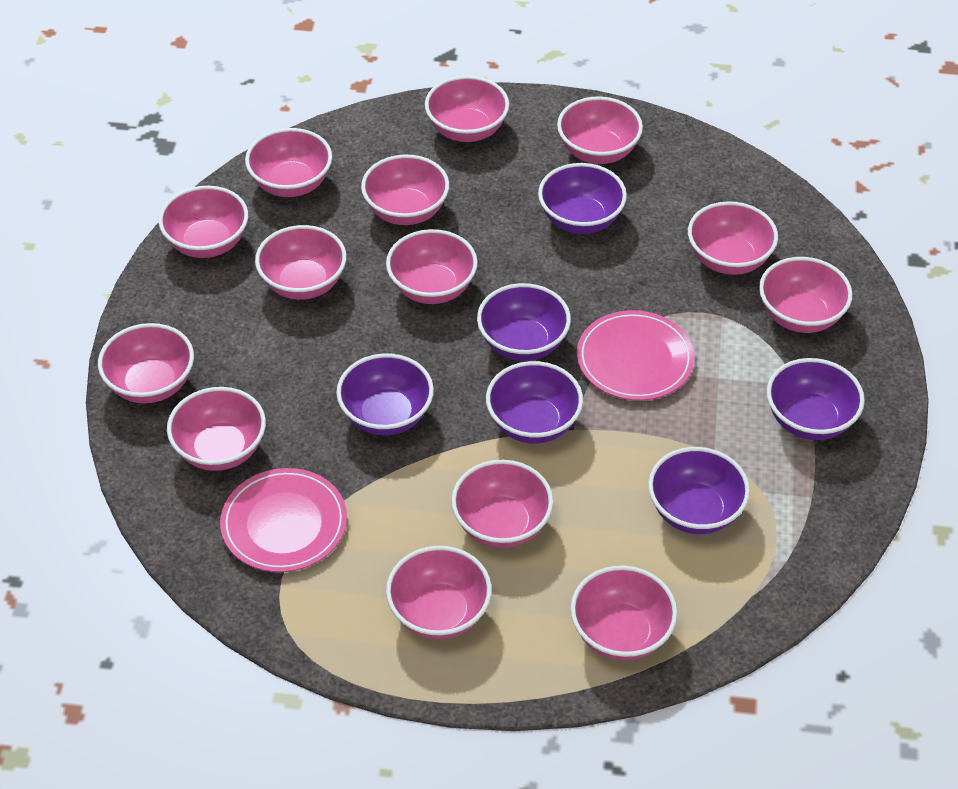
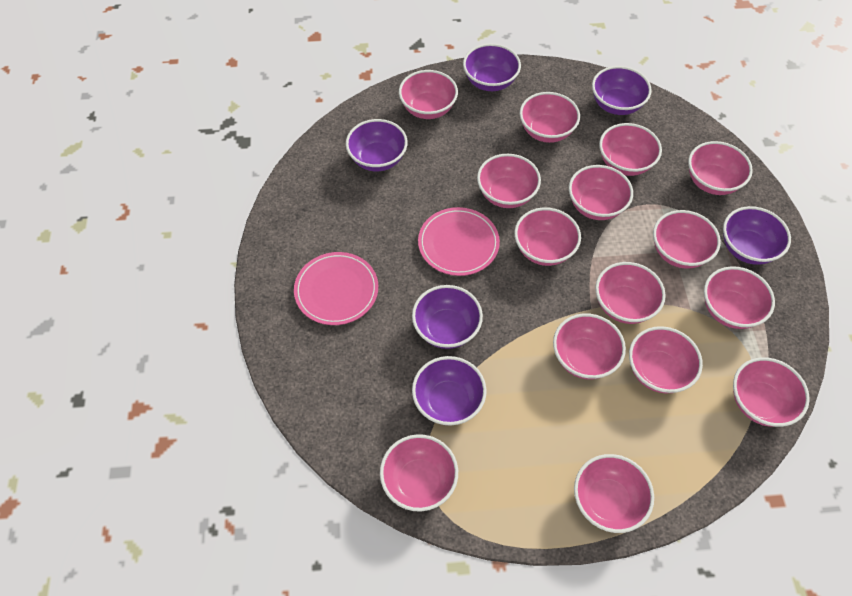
pink bowl: 14 -> 15

